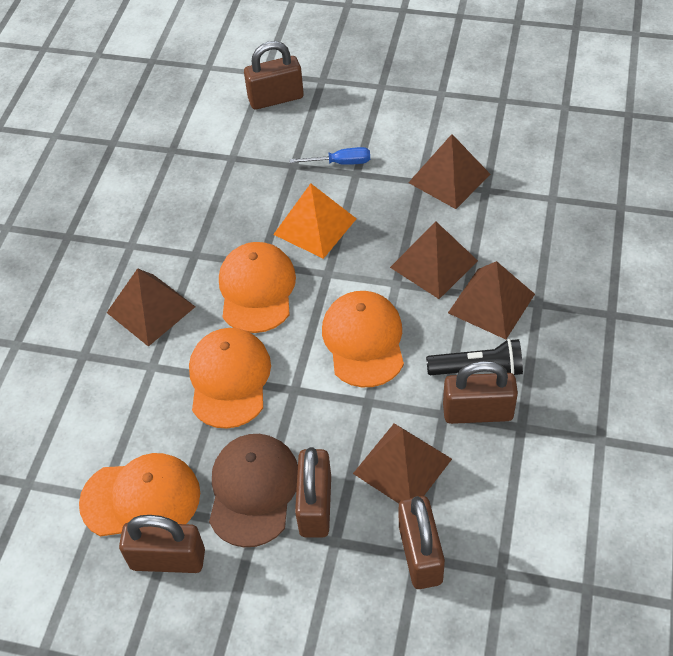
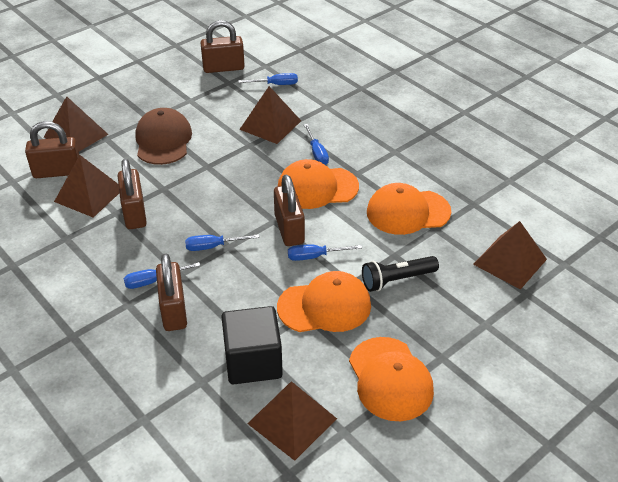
black cube: 0 -> 1
blue screwdriver: 1 -> 5
orange pyramid: 1 -> 0

